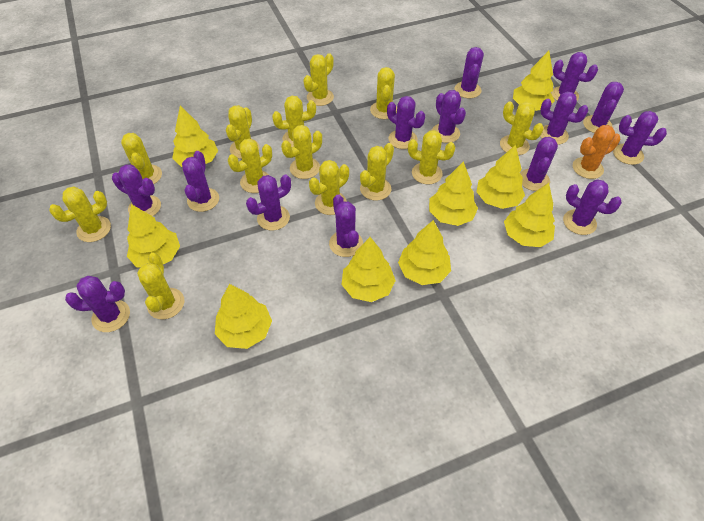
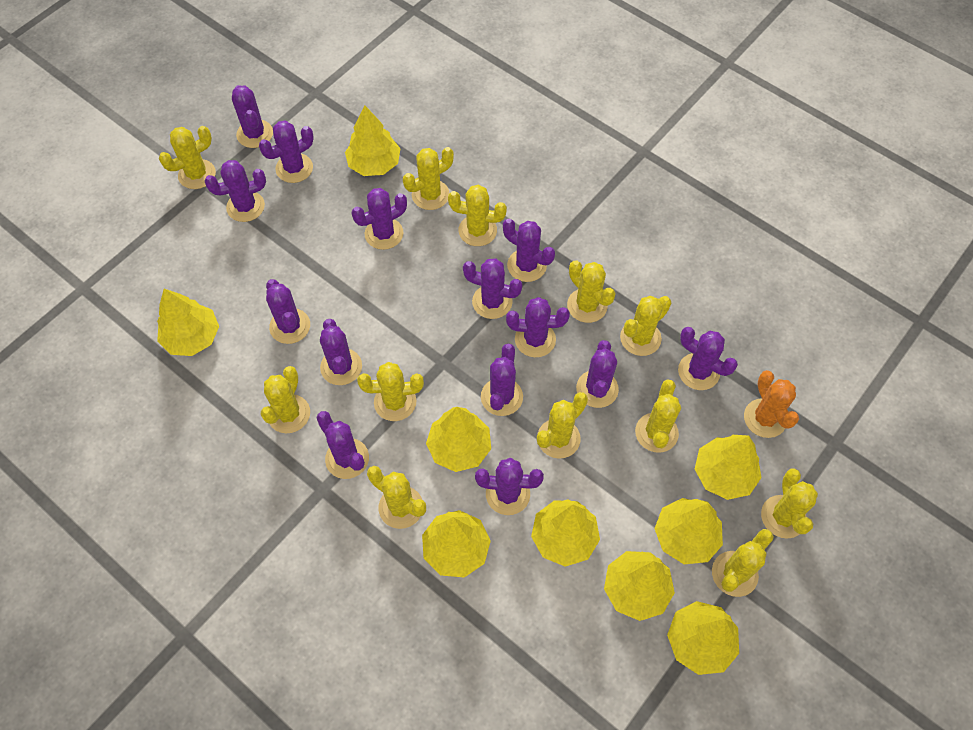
yellow cactus: 13 -> 12

